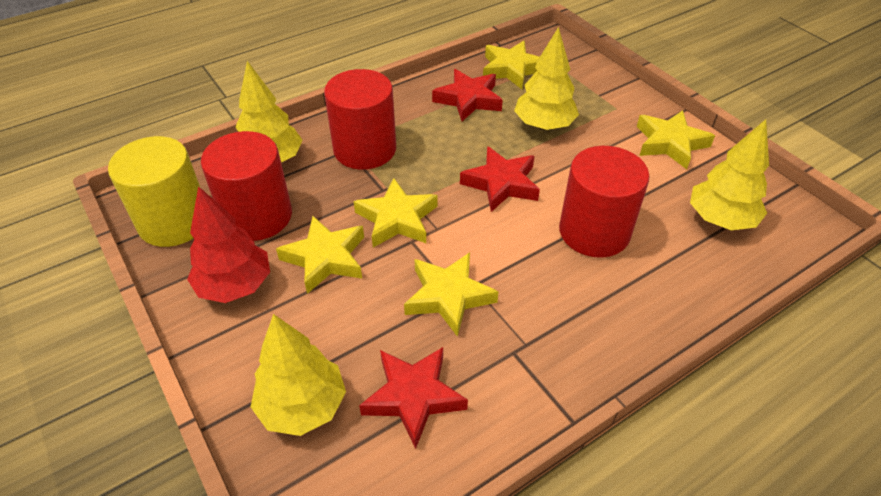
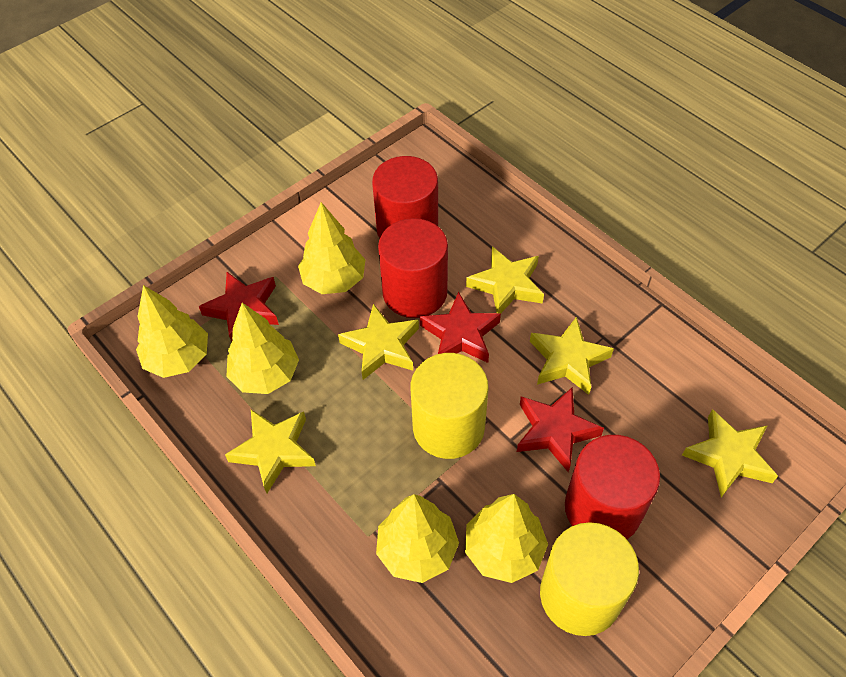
red tree: 1 -> 0
yellow cylinder: 1 -> 2
yellow tree: 4 -> 5

